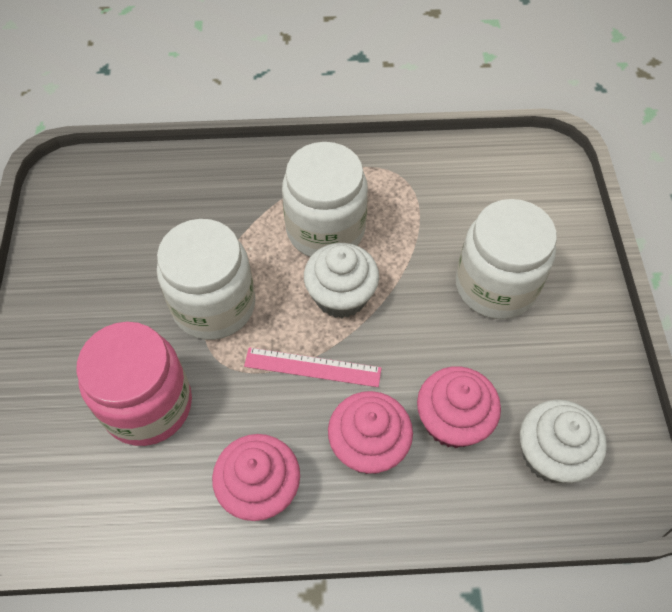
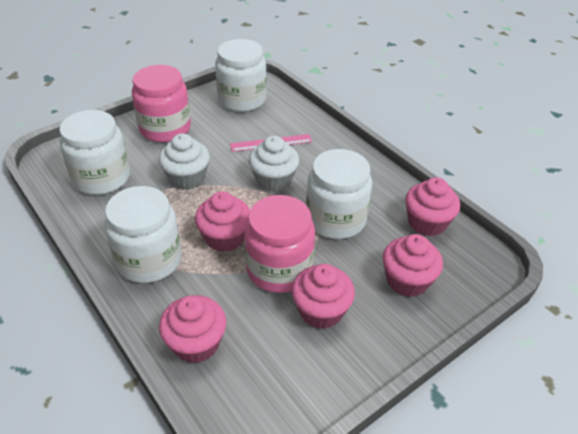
pink cupcake: 3 -> 5
pink jar: 1 -> 2
white jar: 3 -> 4

